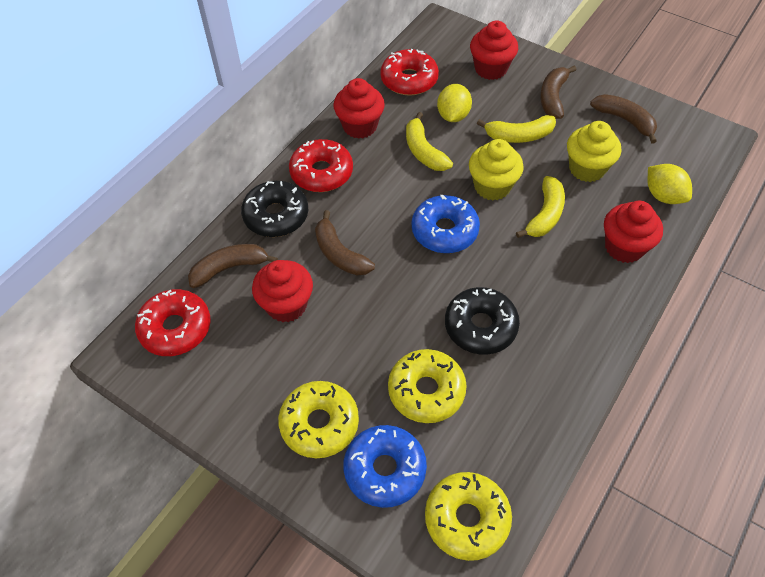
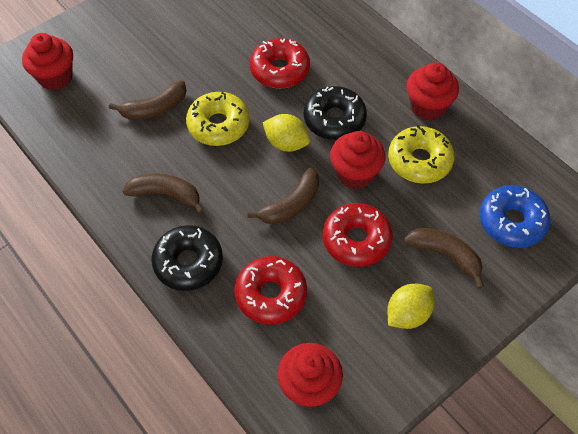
blue donut: 2 -> 1
yellow banana: 3 -> 0
yellow cupcake: 2 -> 0
yellow donut: 3 -> 2

